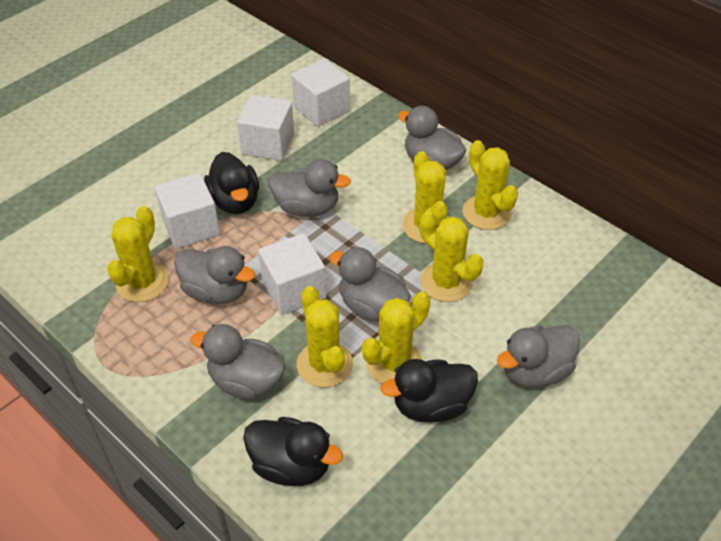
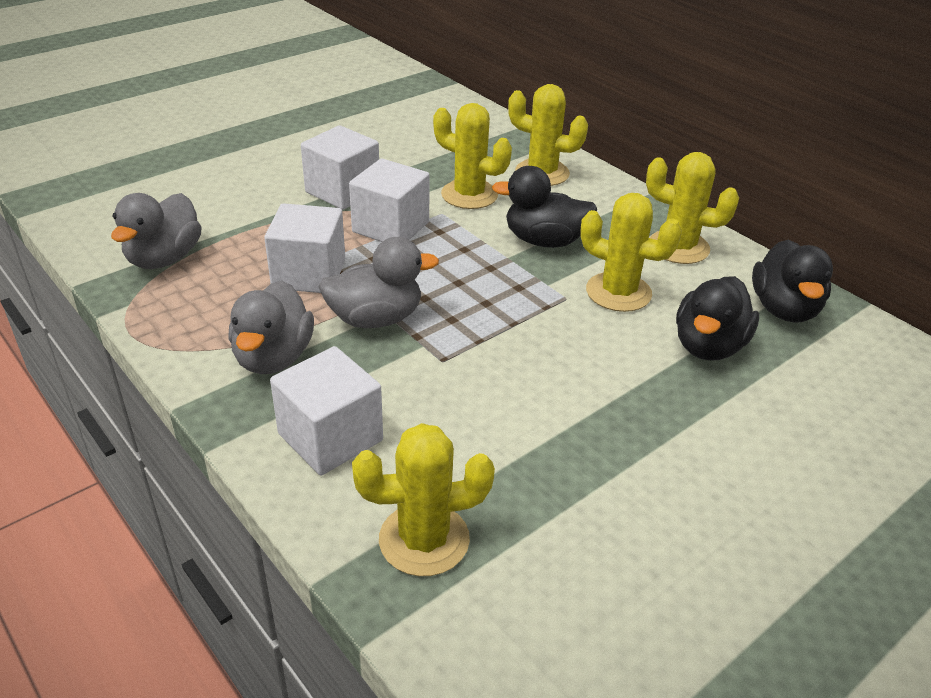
grey duck: 6 -> 3
yellow cactus: 6 -> 5

